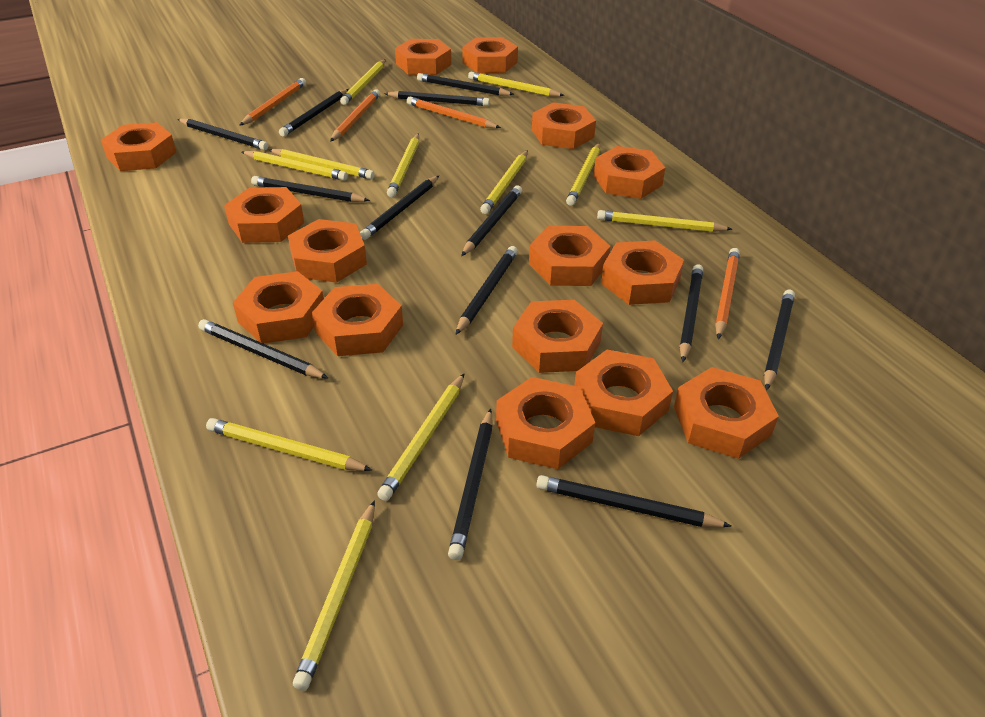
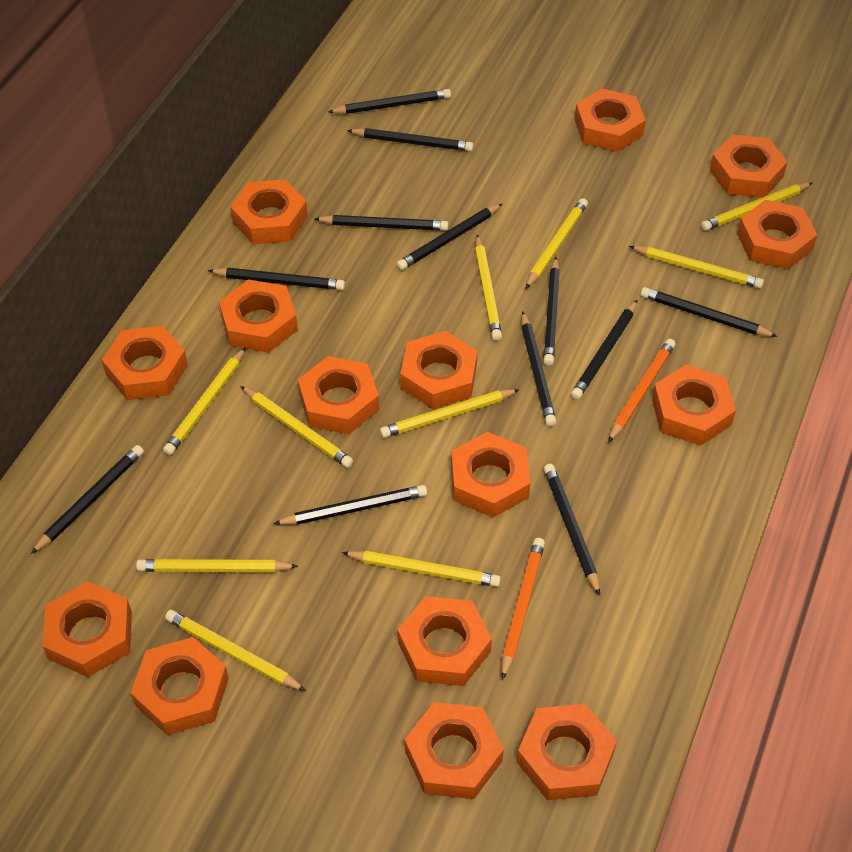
black pencil: 13 -> 12
orange pencil: 4 -> 2
yellow pencil: 11 -> 10

